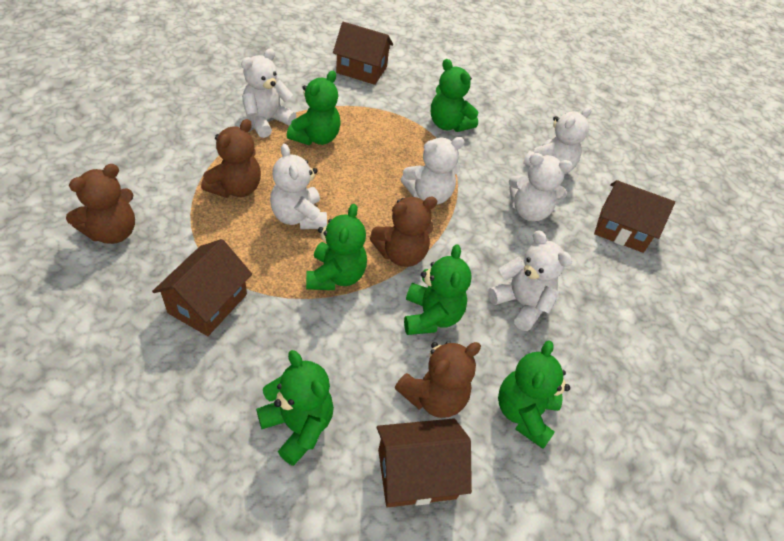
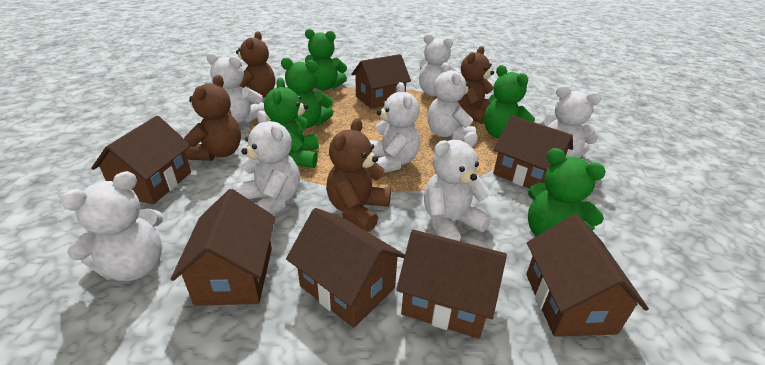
brown house: 4 -> 7
green teddy bear: 6 -> 5
white teddy bear: 6 -> 8

